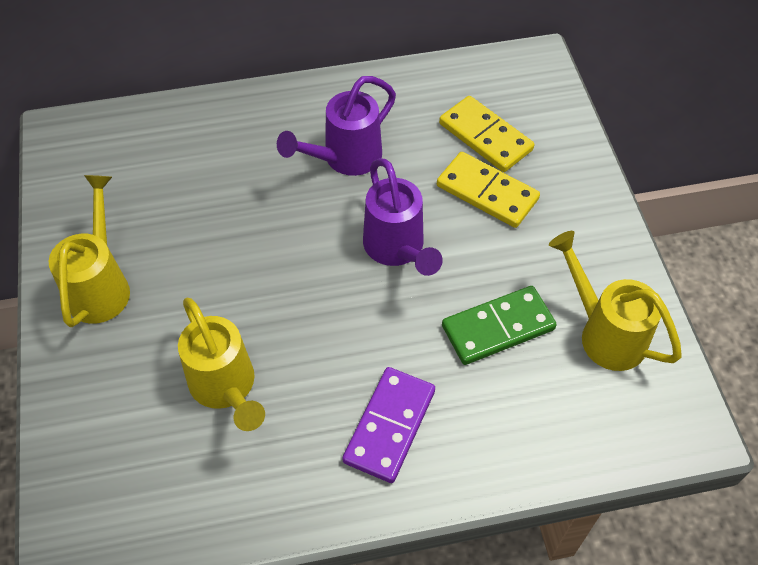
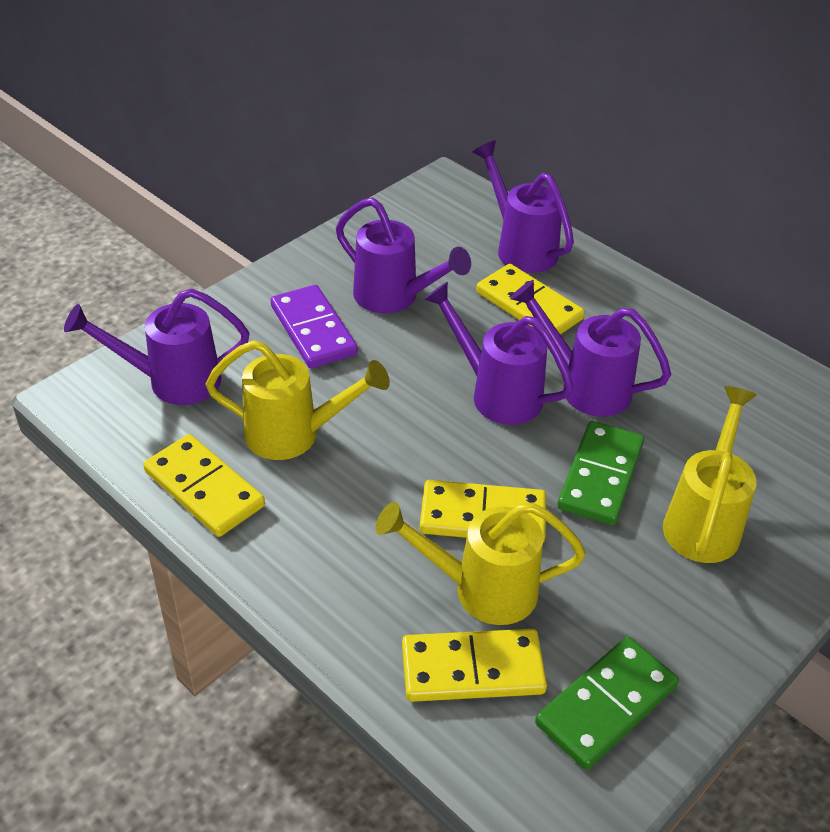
green domino: 1 -> 2
purple watering can: 2 -> 5
yellow domino: 2 -> 4

